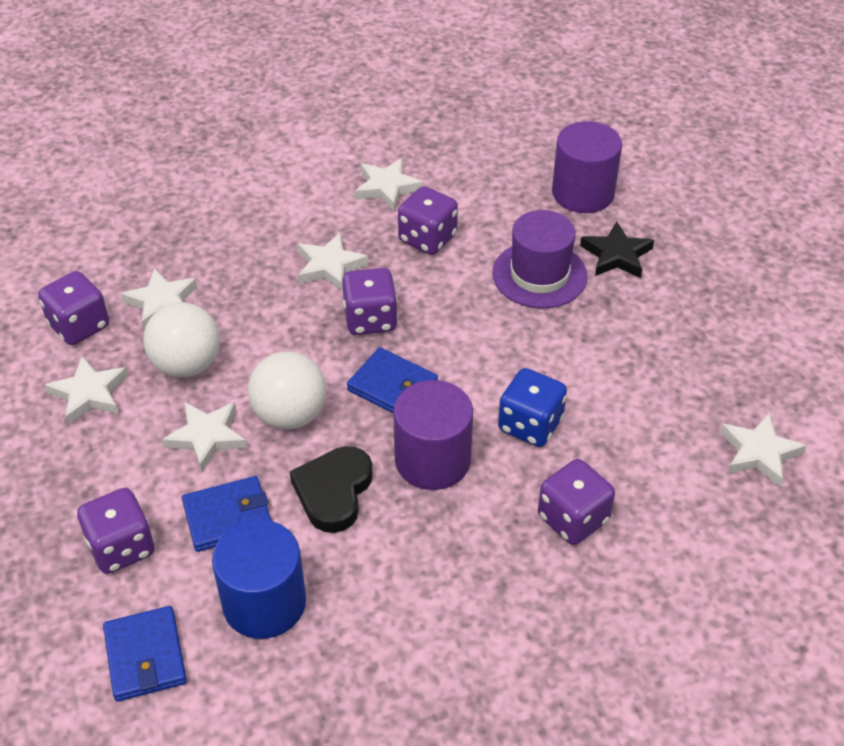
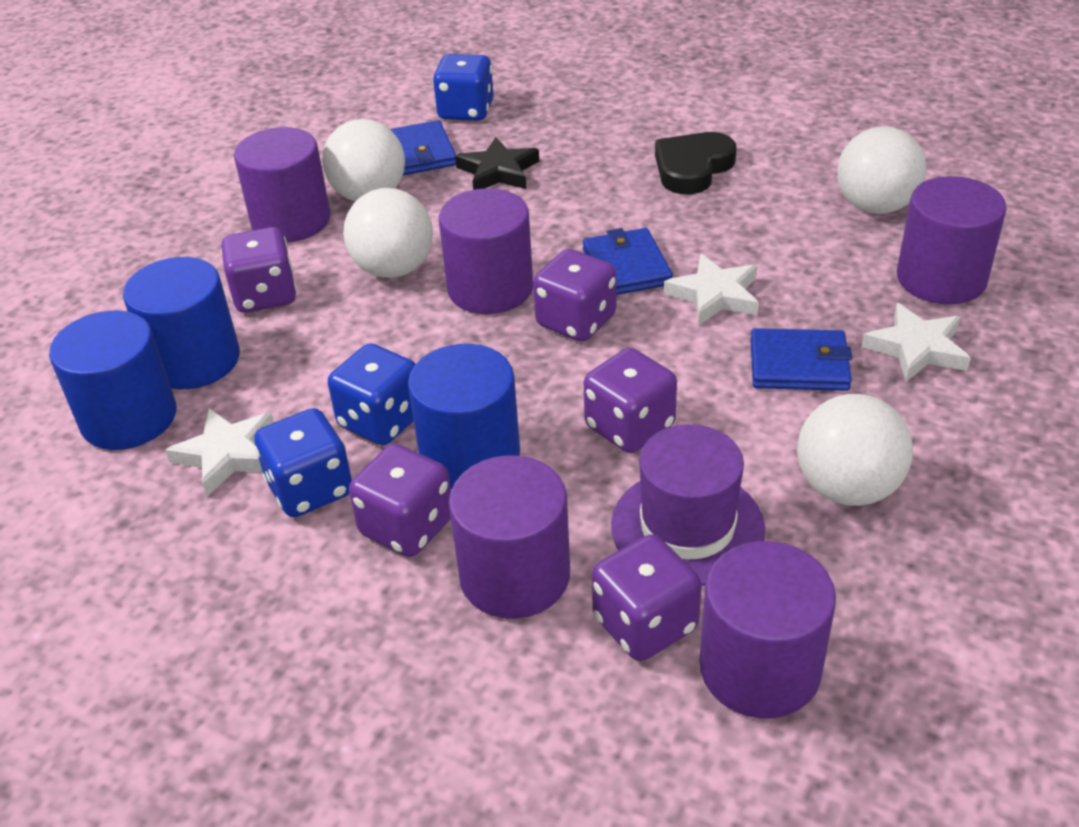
blue cylinder: 1 -> 3
blue dice: 1 -> 3
purple cylinder: 2 -> 5
white ball: 2 -> 4
white star: 6 -> 3

